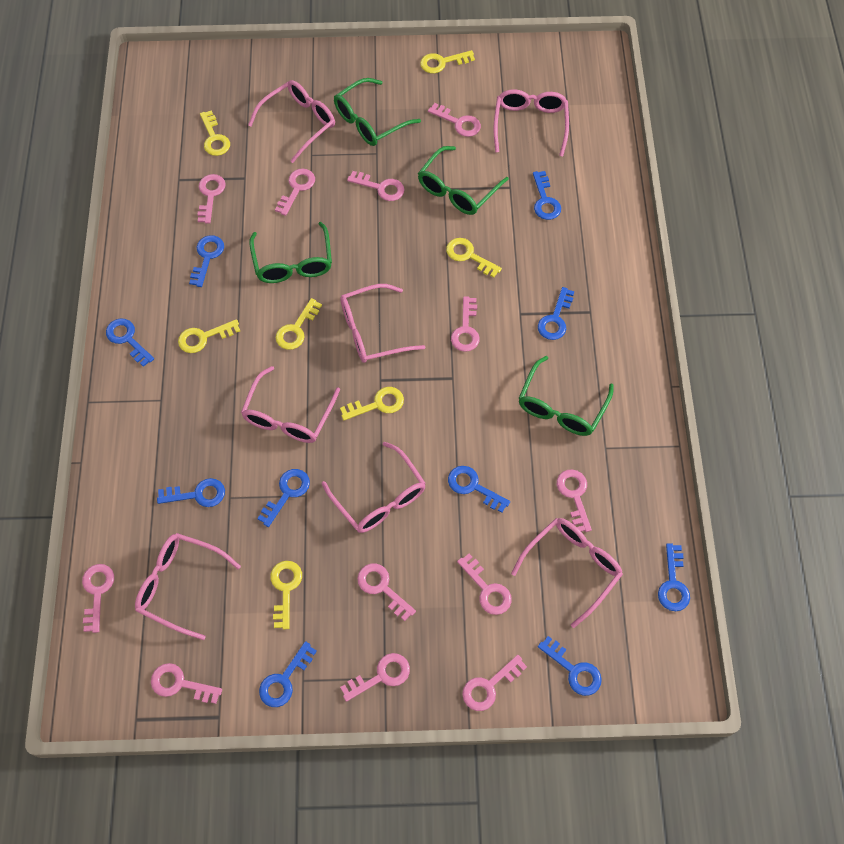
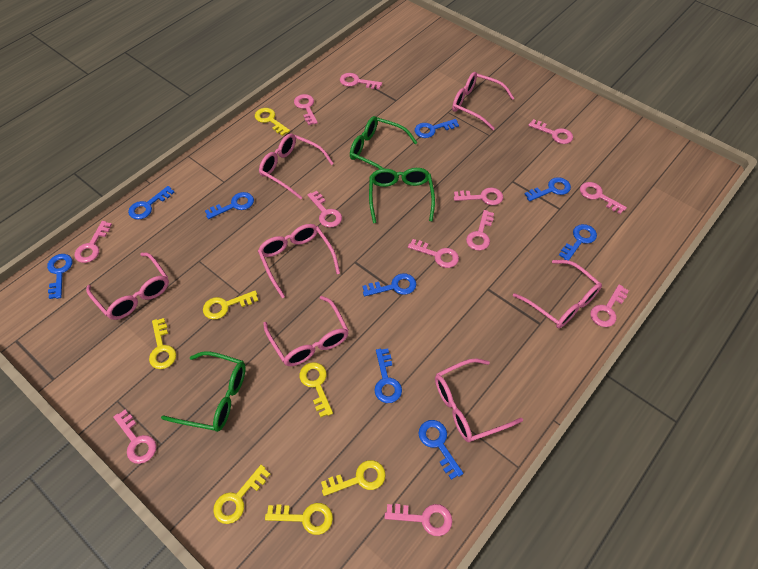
blue key: 10 -> 9
green glasses: 4 -> 3

